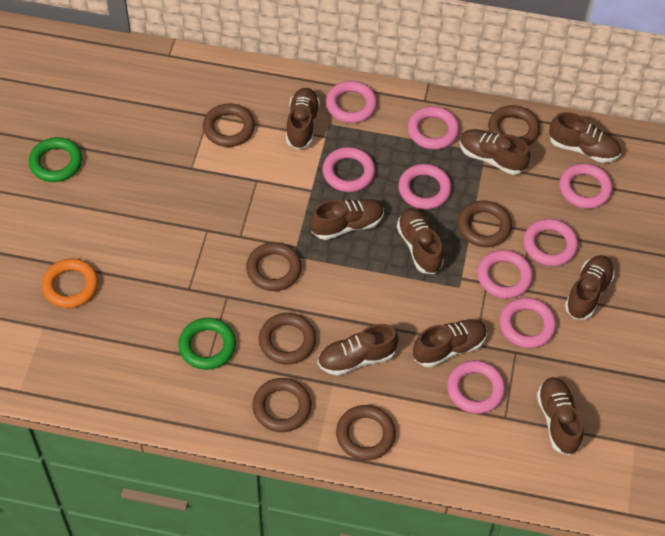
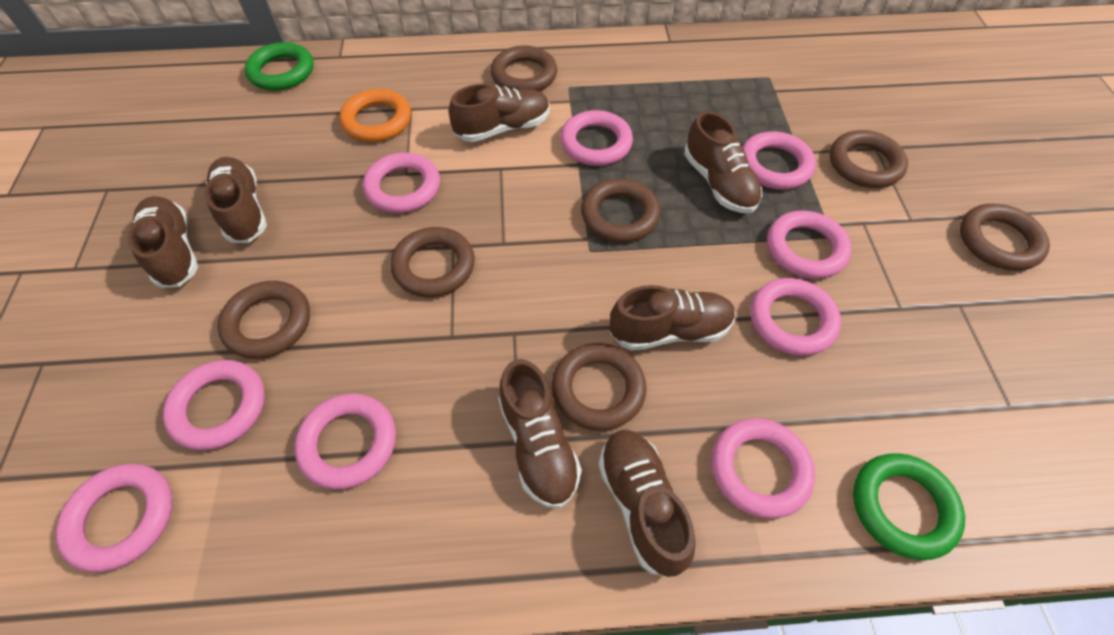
brown shoe: 9 -> 7

